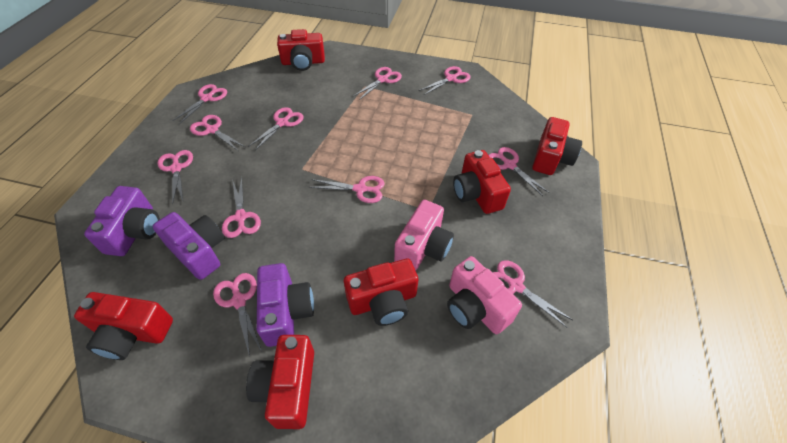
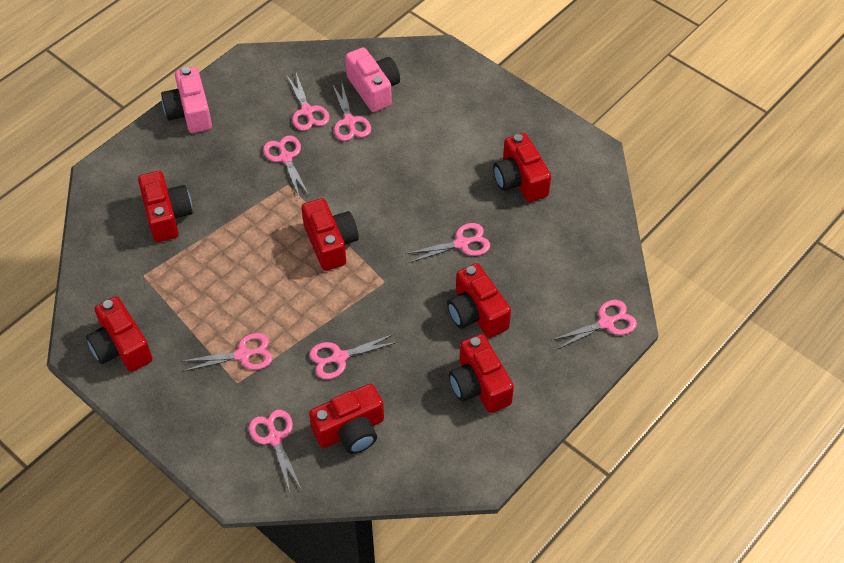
pink scissors: 11 -> 8
purple camera: 3 -> 0
red camera: 6 -> 7

